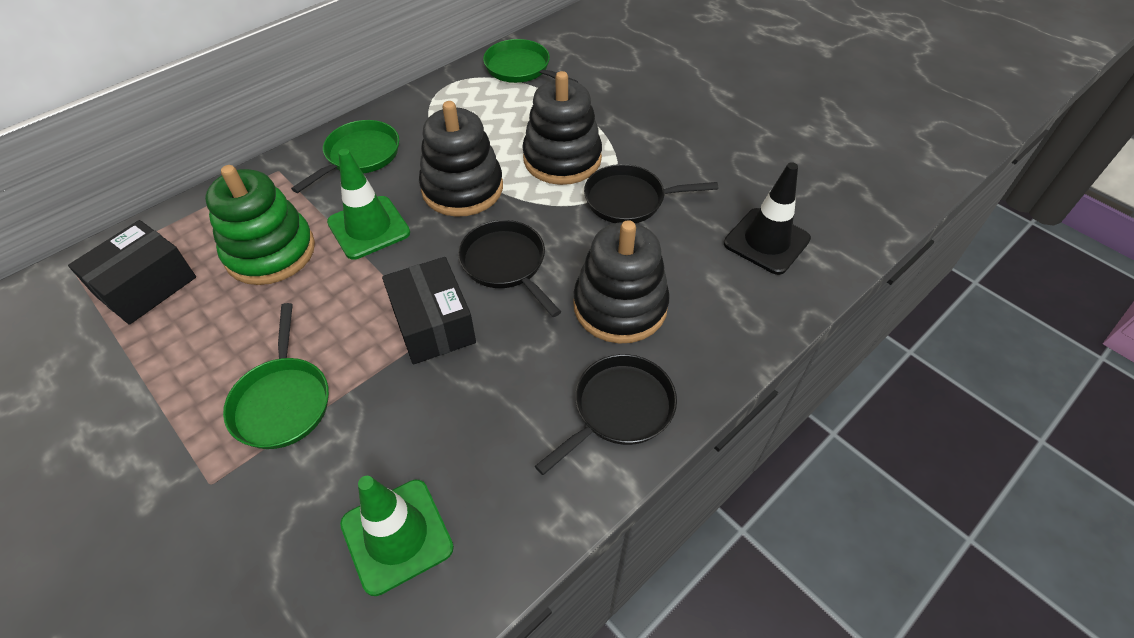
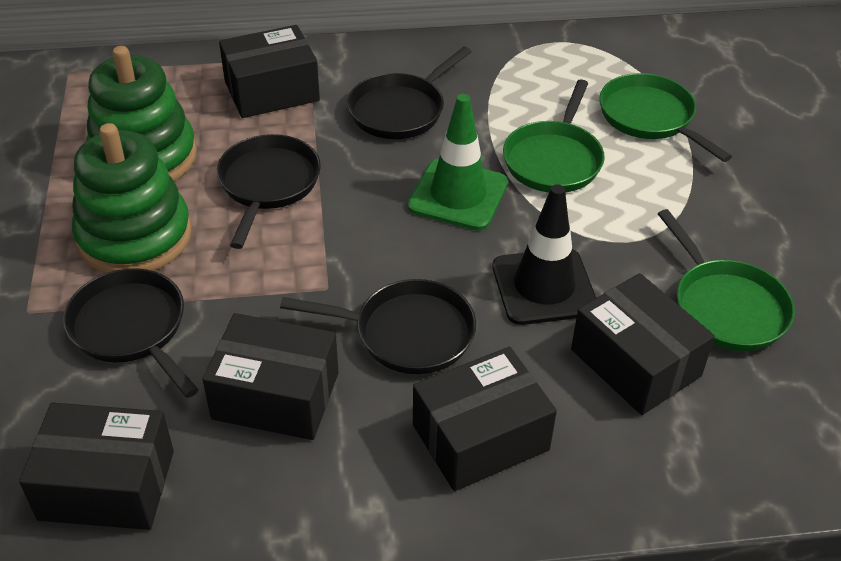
black box: 2 -> 5
black pan: 3 -> 4
black stacking toy: 3 -> 0
green stacking toy: 1 -> 2
green traffic cone: 2 -> 1

